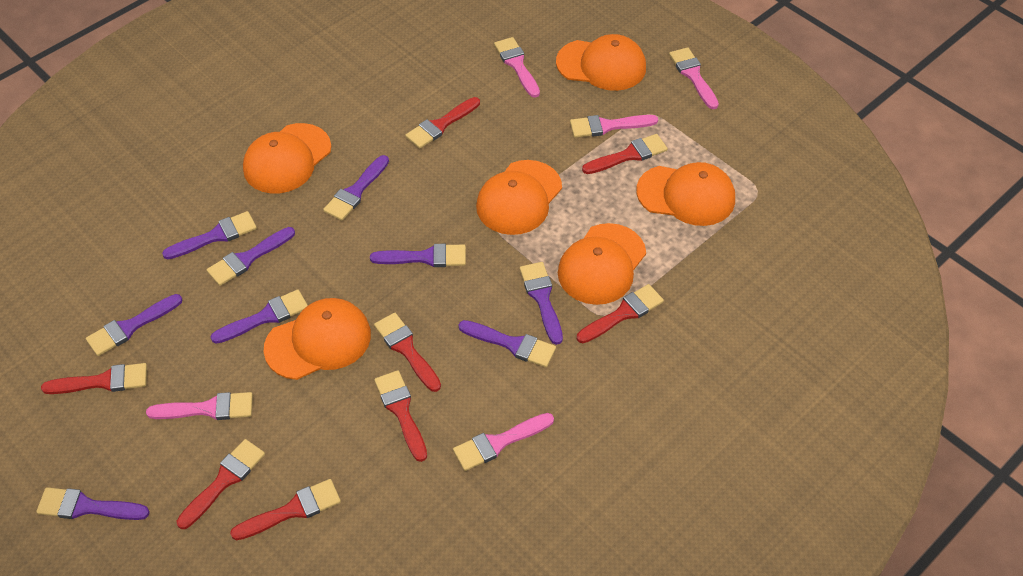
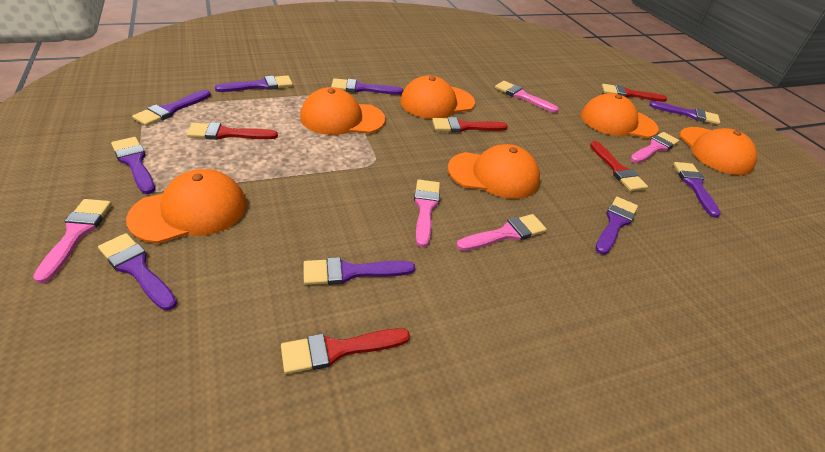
red brush: 8 -> 5

